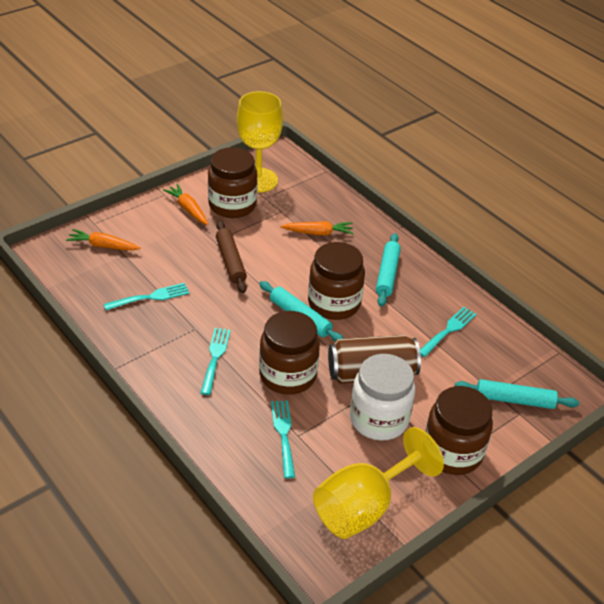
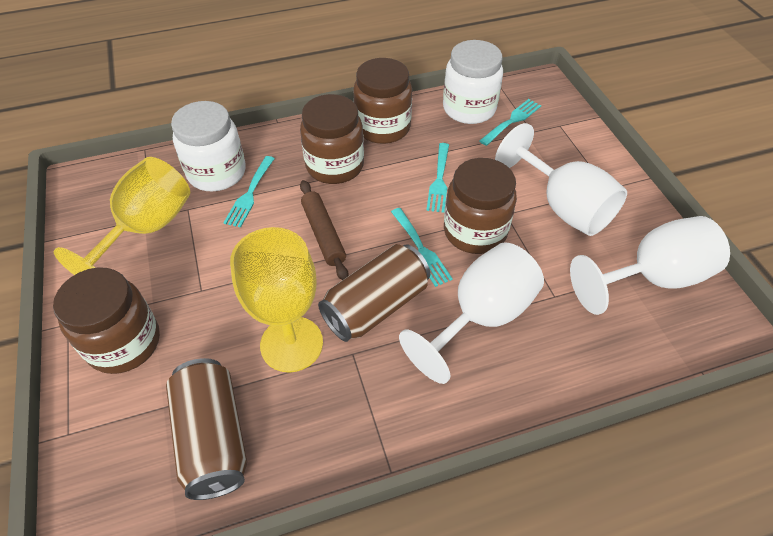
brown can: 1 -> 2
orange carrot: 3 -> 0
turquoise rolling pin: 3 -> 0
white goblet: 0 -> 3
white jar: 1 -> 2

